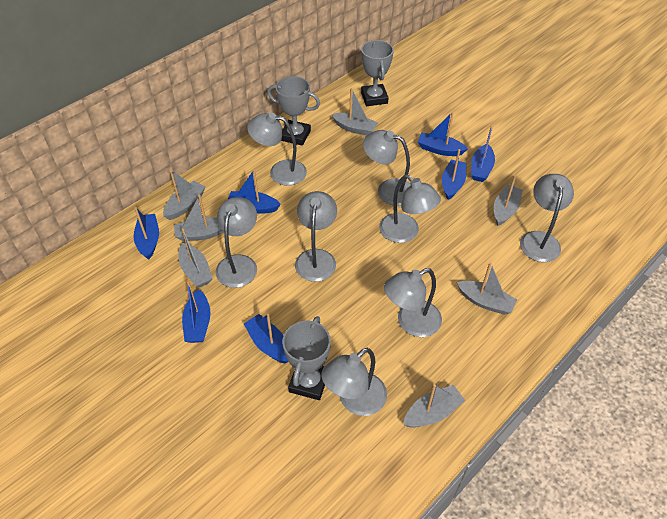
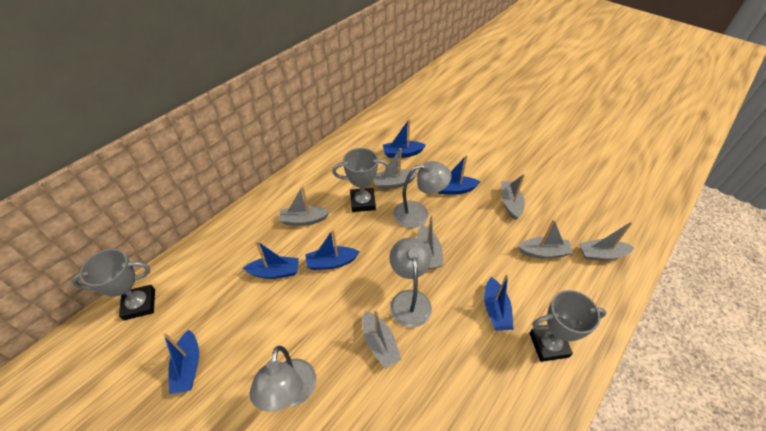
blue boat: 7 -> 6
grey lamp: 8 -> 3

